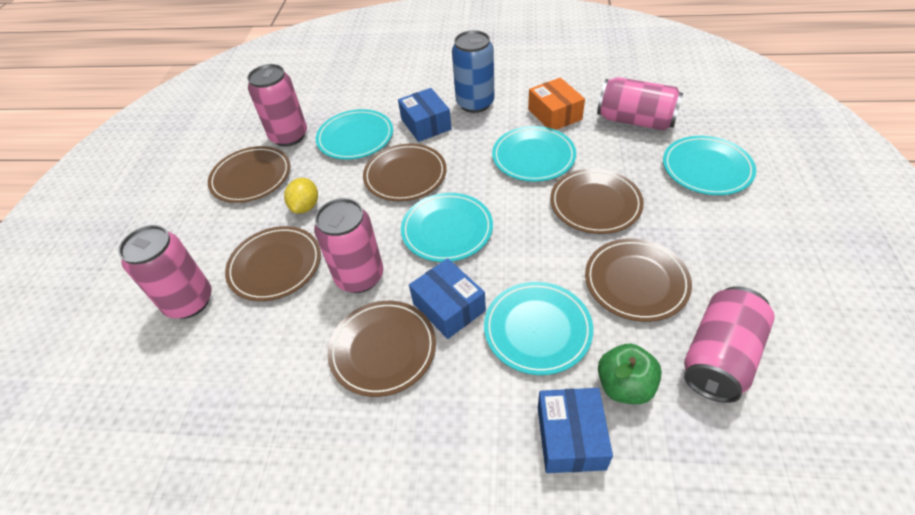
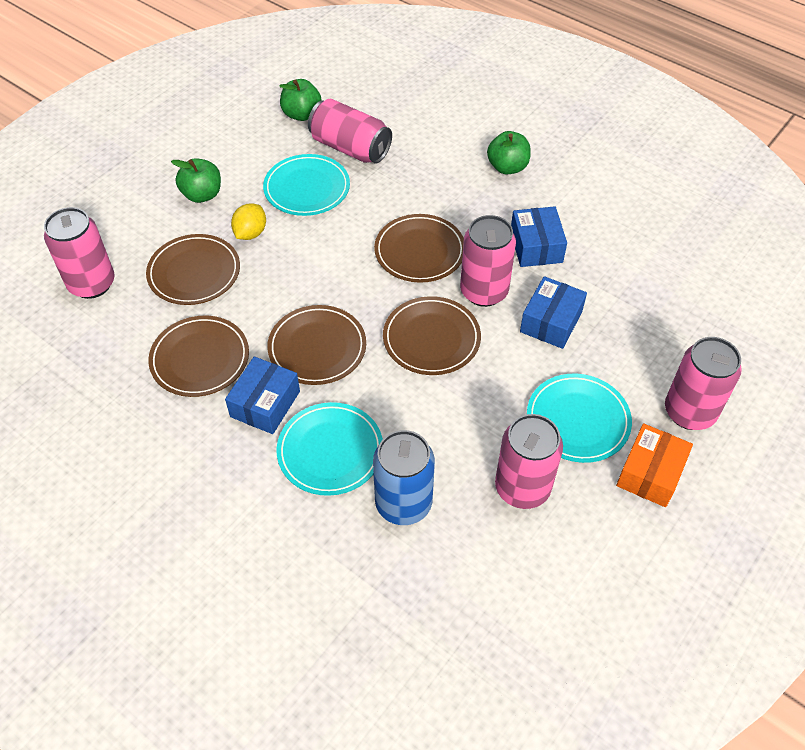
brown plate: 6 -> 5
green apple: 1 -> 3
turquoise plate: 5 -> 3

